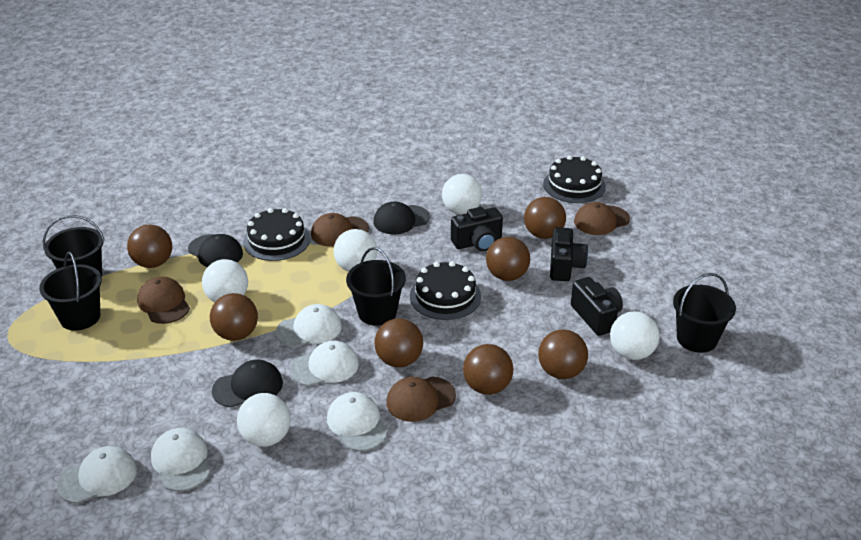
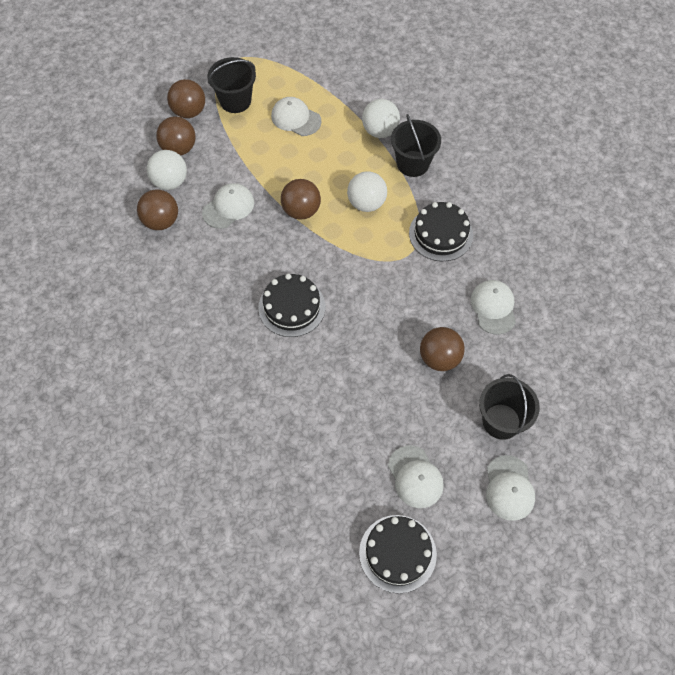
black bucket: 4 -> 3
black camera: 3 -> 0
black cap: 3 -> 0
brown ball: 7 -> 5
brown cap: 4 -> 0
white ball: 5 -> 3

